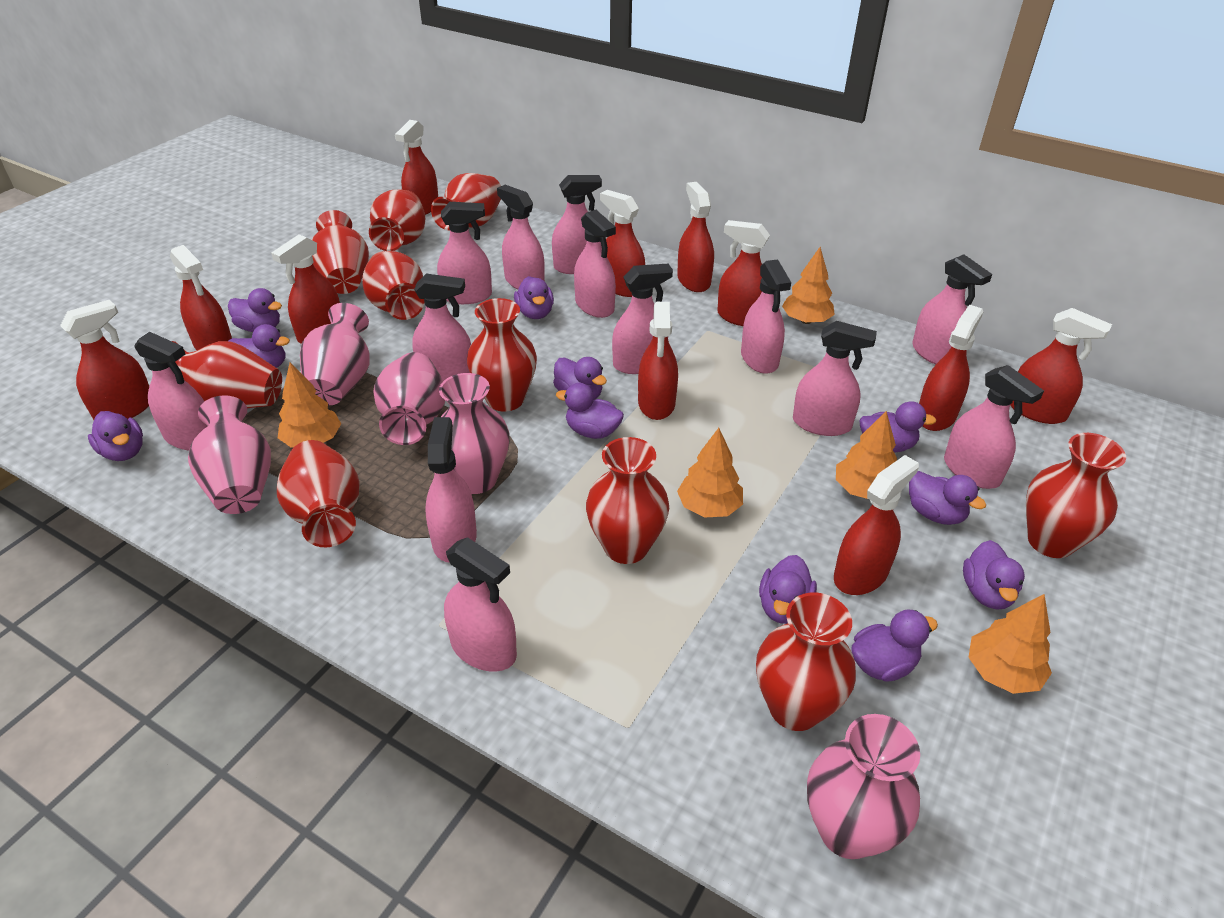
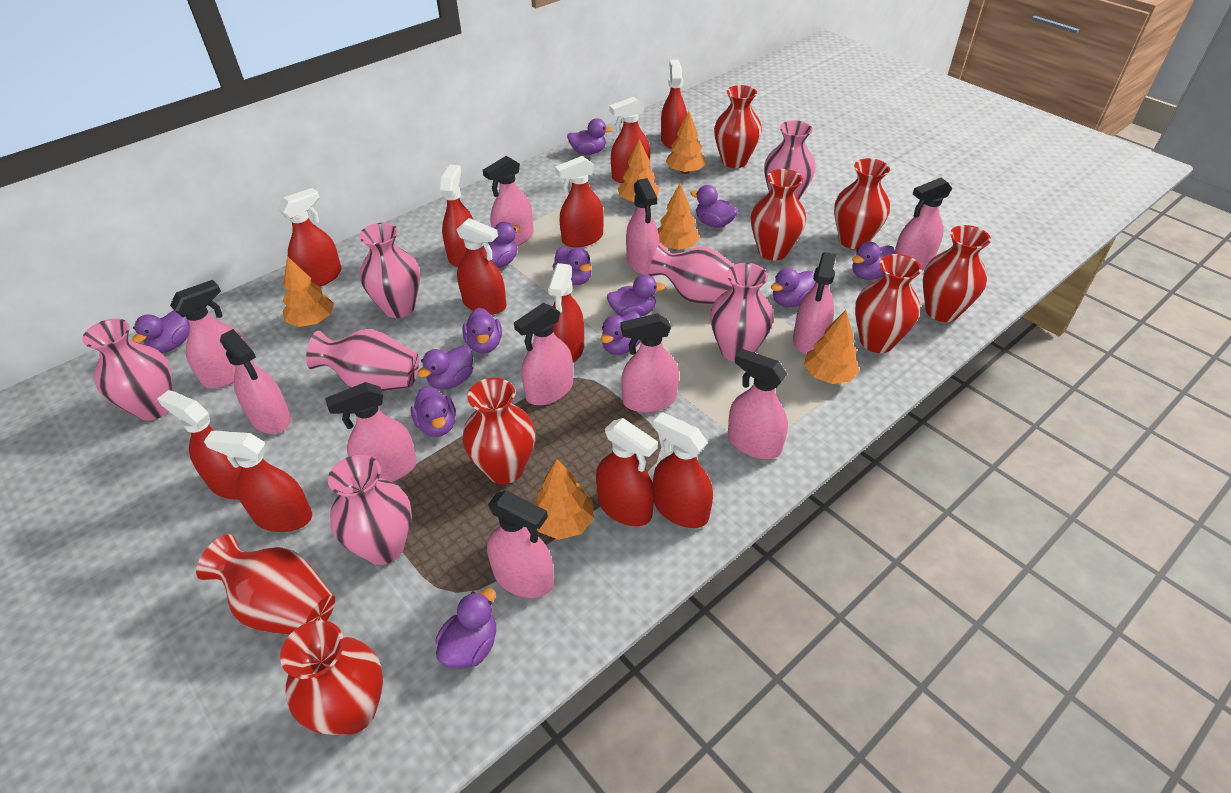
orange tree: 5 -> 6
pink spray bottle: 13 -> 11
pink vase: 5 -> 7
purple duck: 11 -> 13
red vase: 10 -> 8

